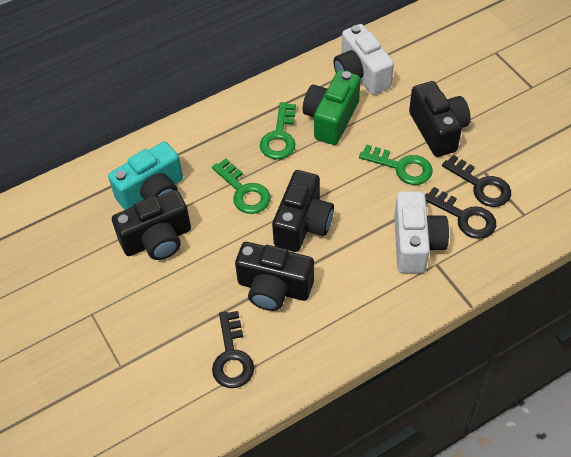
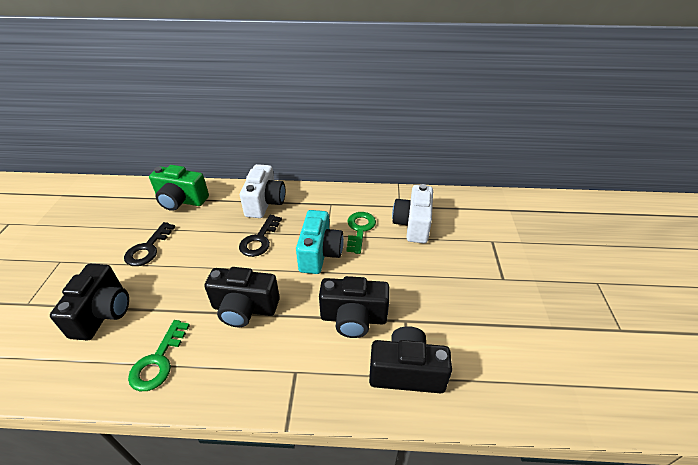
black key: 3 -> 2
green key: 3 -> 2

